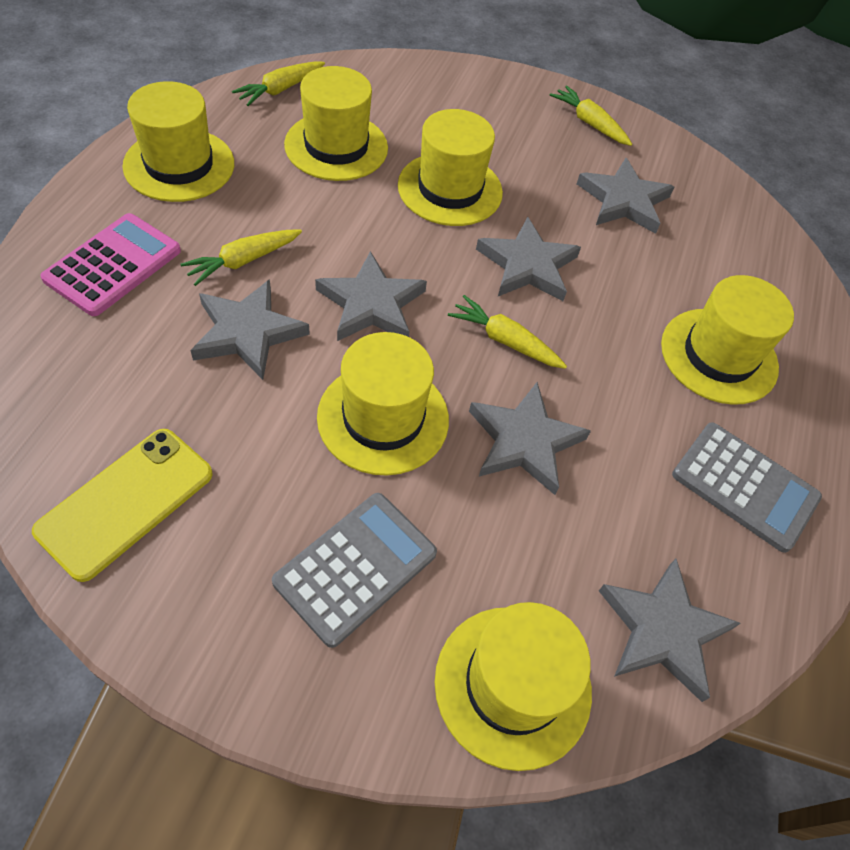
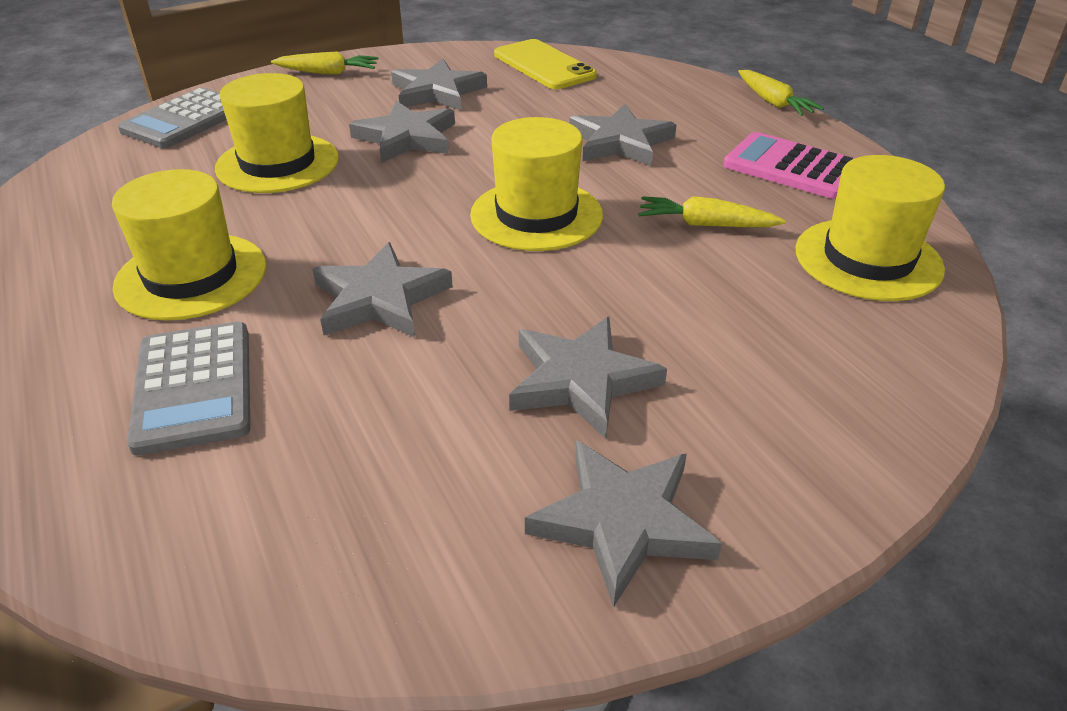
yellow carrot: 4 -> 3
yellow hat: 6 -> 4

